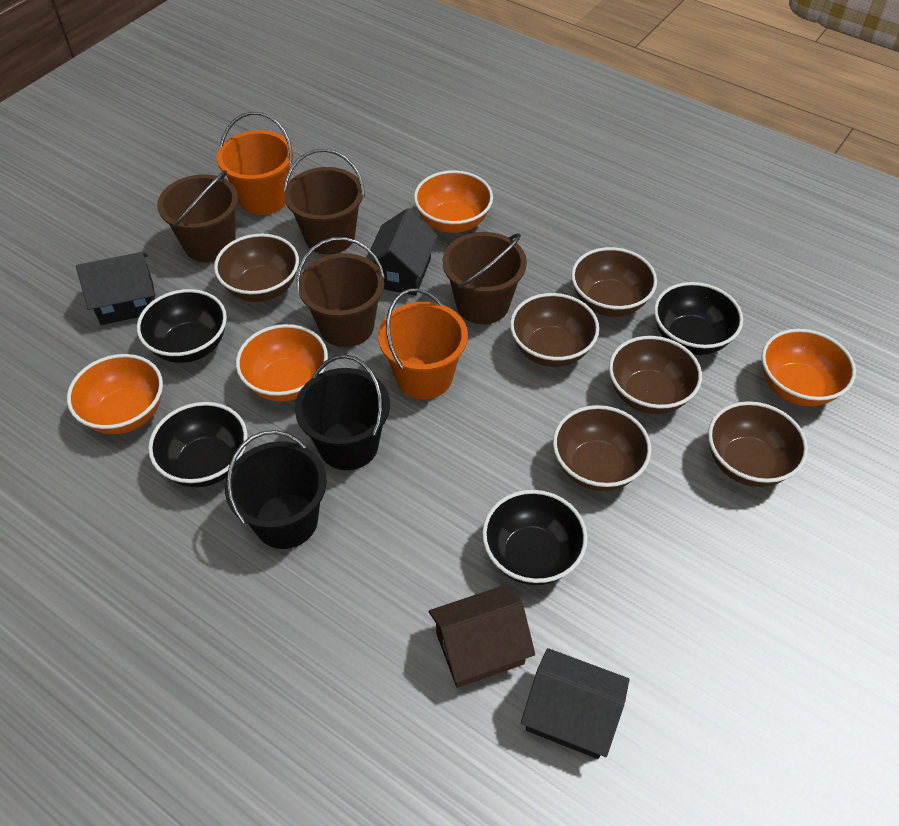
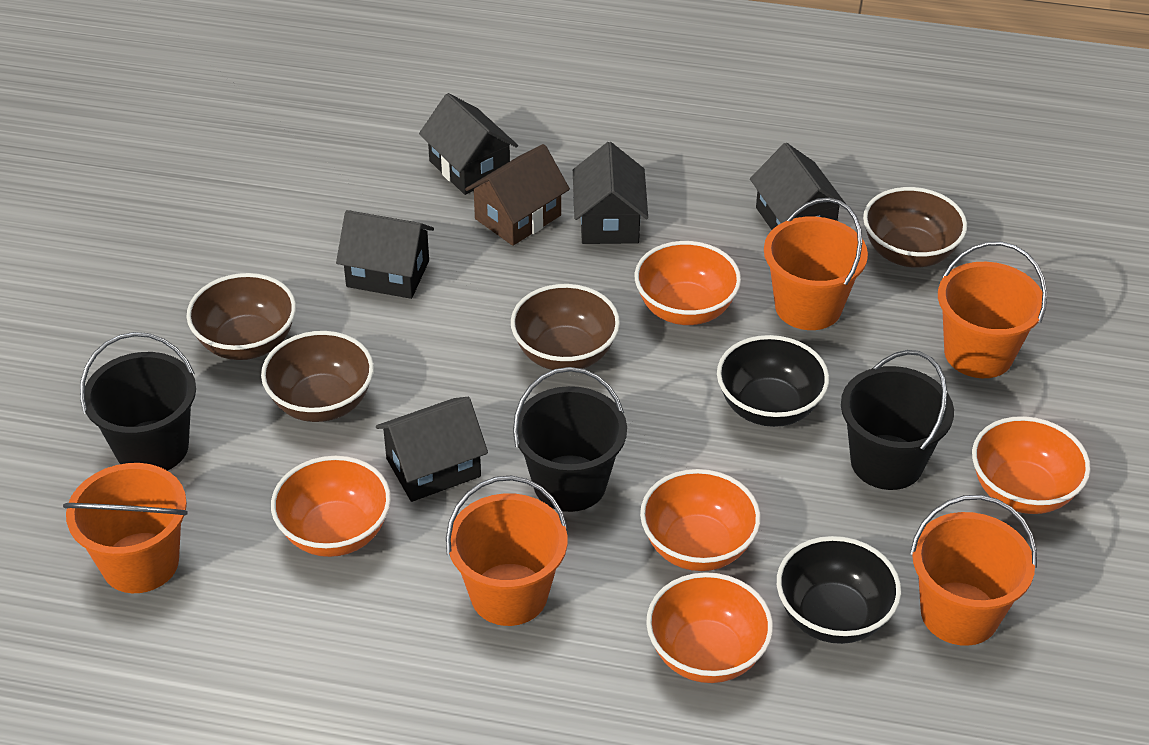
black bowl: 4 -> 2
black bucket: 2 -> 3
black house: 3 -> 5
brown bowl: 6 -> 4
brown bucket: 4 -> 0
orange bowl: 4 -> 5
orange bucket: 2 -> 5

